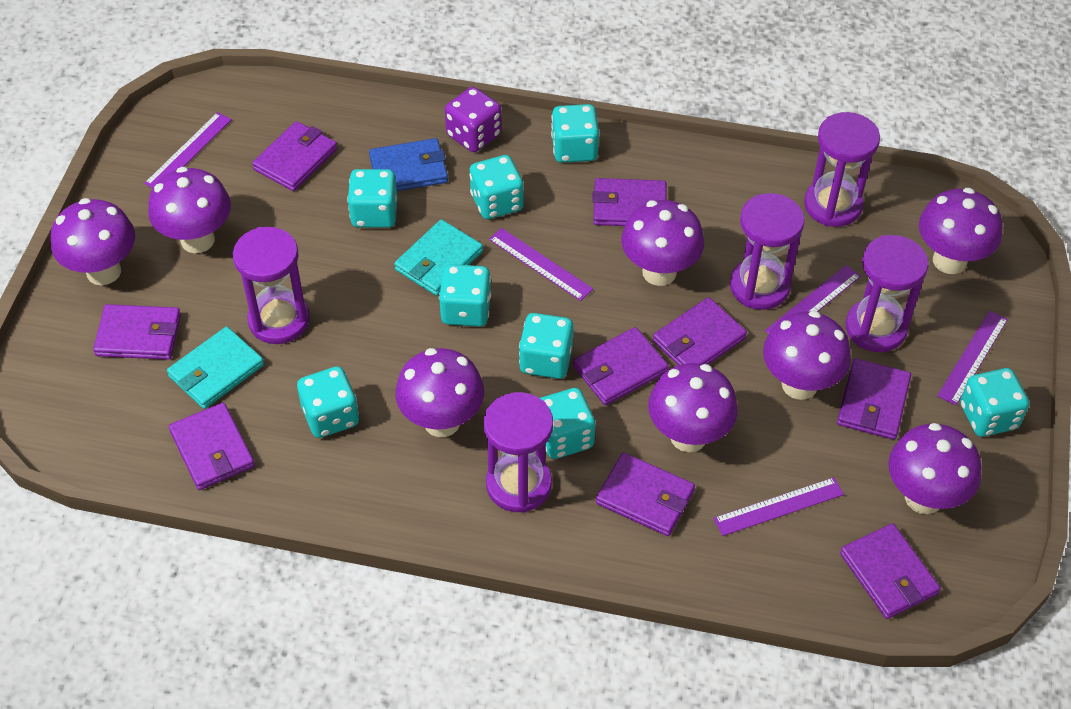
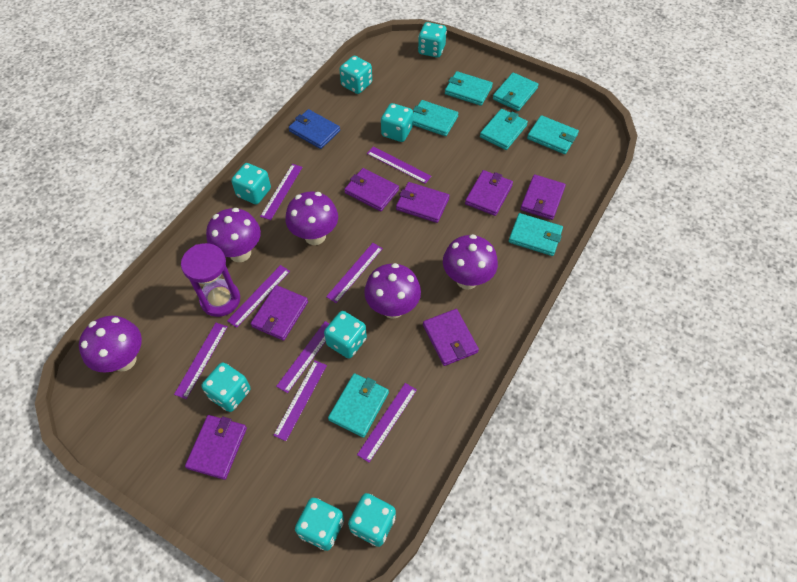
purple dice: 1 -> 0
purple hourglass: 5 -> 1
purple mushroom: 8 -> 5
purple ruler: 5 -> 8
purple wallet: 9 -> 7
turquoise wallet: 2 -> 7

